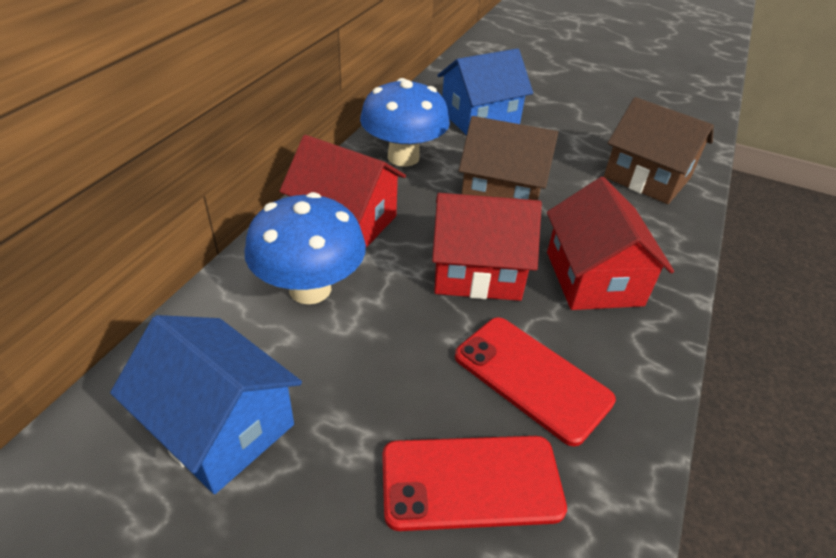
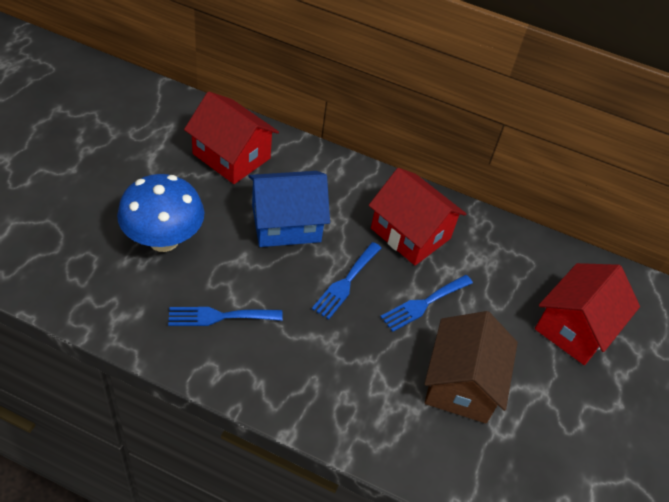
blue fork: 0 -> 3
blue house: 2 -> 1
blue mushroom: 2 -> 1
brown house: 2 -> 1
red phone: 2 -> 0

